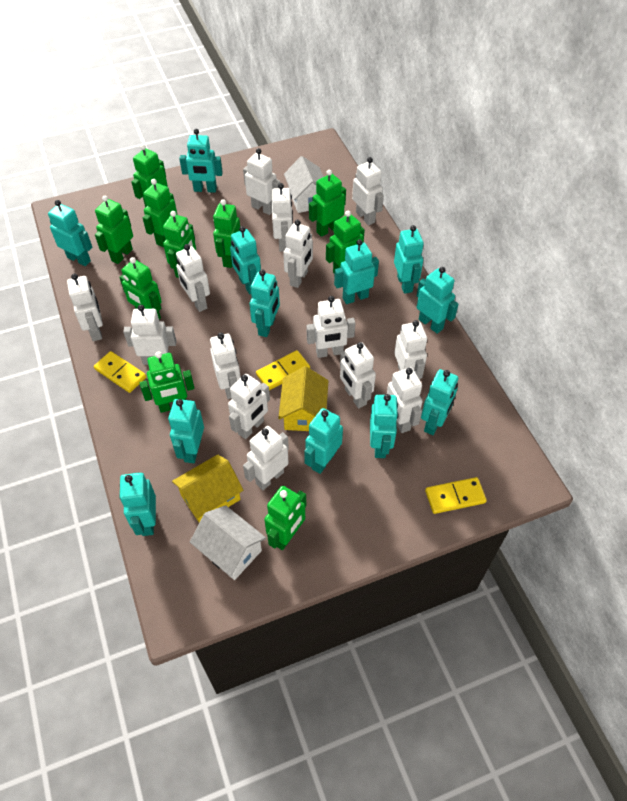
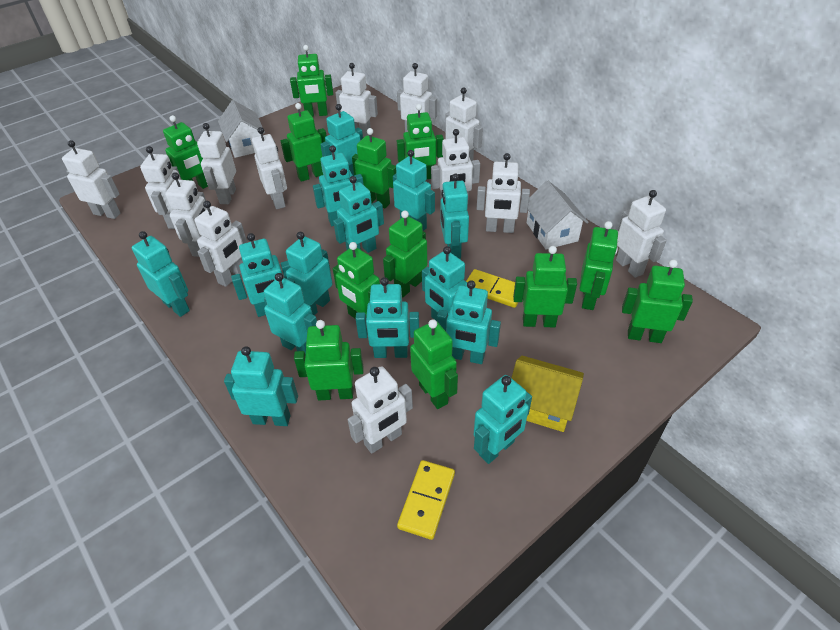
green robot: 10 -> 12
turquoise robot: 12 -> 14
white robot: 14 -> 13
yellow domino: 3 -> 2
yellow house: 2 -> 1

